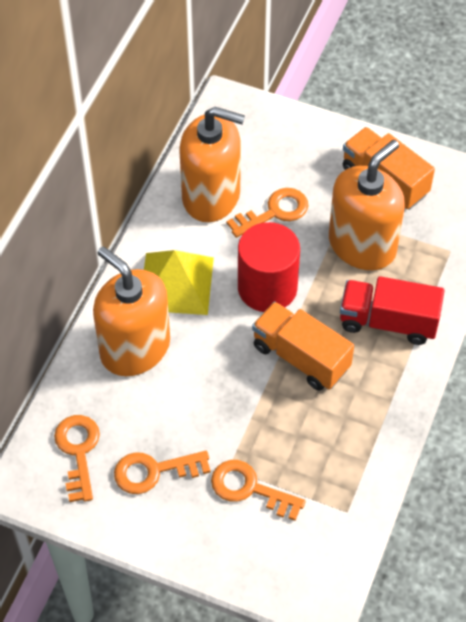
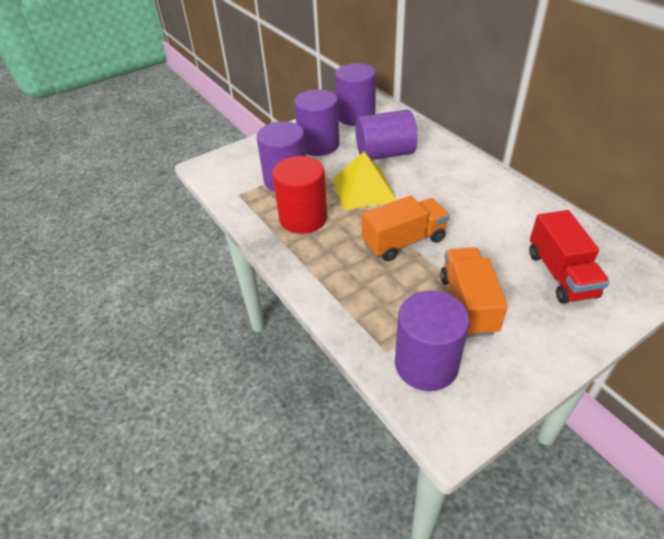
orange key: 4 -> 0
orange soap dispenser: 3 -> 0
purple cylinder: 0 -> 5

